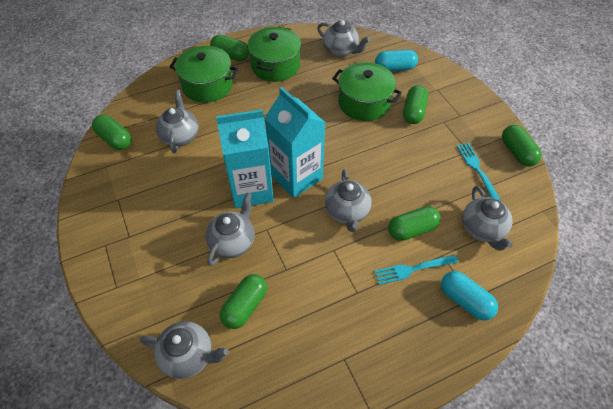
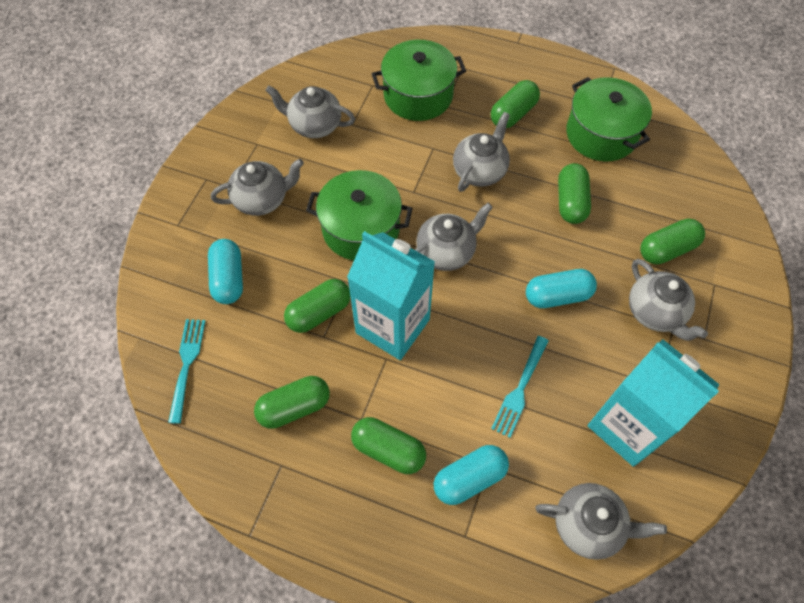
turquoise capsule: 2 -> 3

